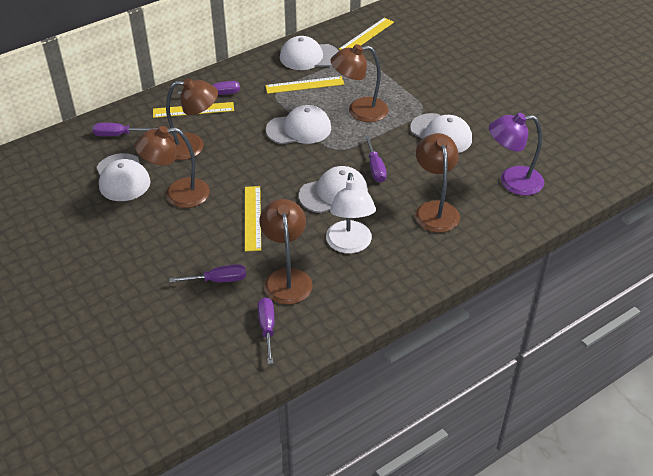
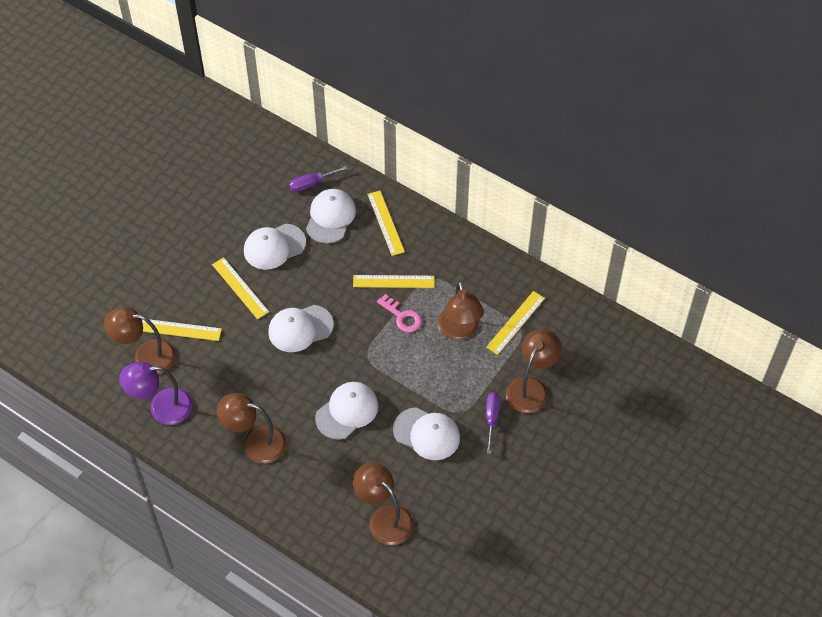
pink key: 0 -> 1
purple screwdriver: 5 -> 2
white lamp: 1 -> 0
yellow ruler: 4 -> 5

